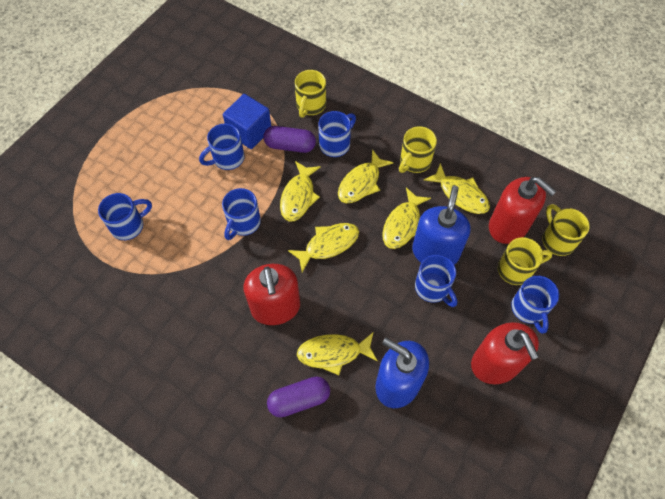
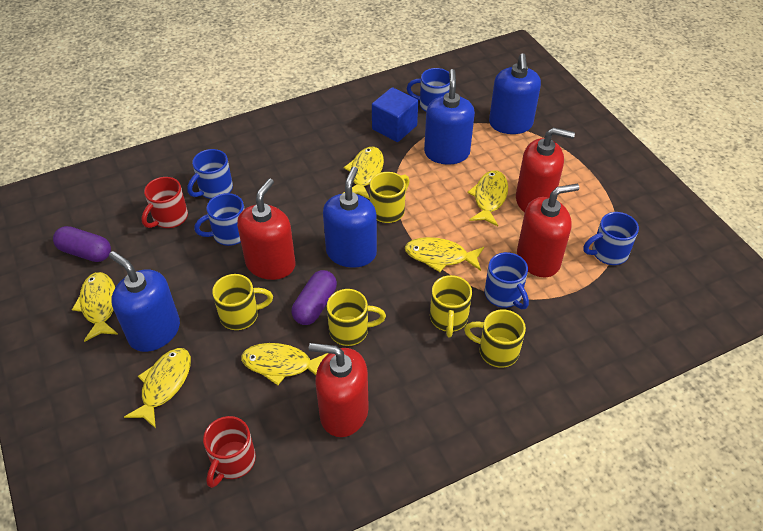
blue mug: 6 -> 5
blue soap dispenser: 2 -> 4
red mug: 0 -> 2
red soap dispenser: 3 -> 4
yellow mug: 4 -> 5

